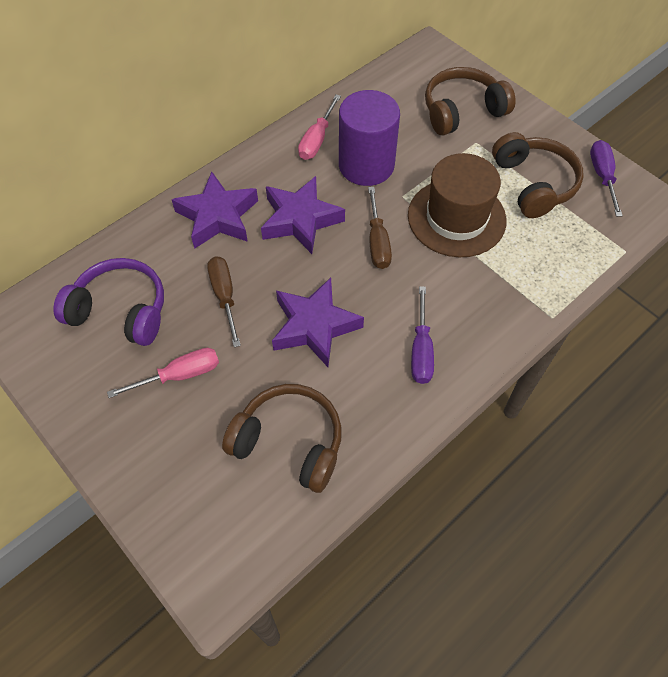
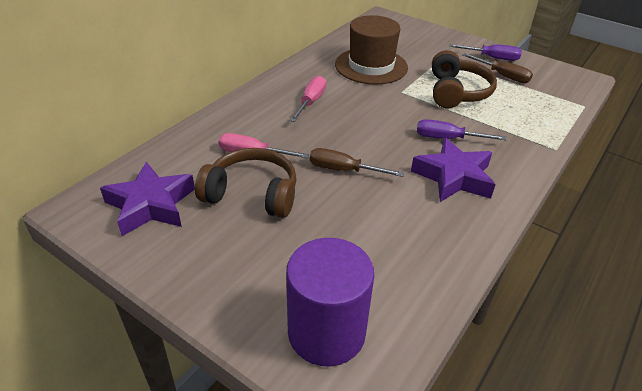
brown headphones: 3 -> 2
purple headphones: 1 -> 0
purple star: 3 -> 2

